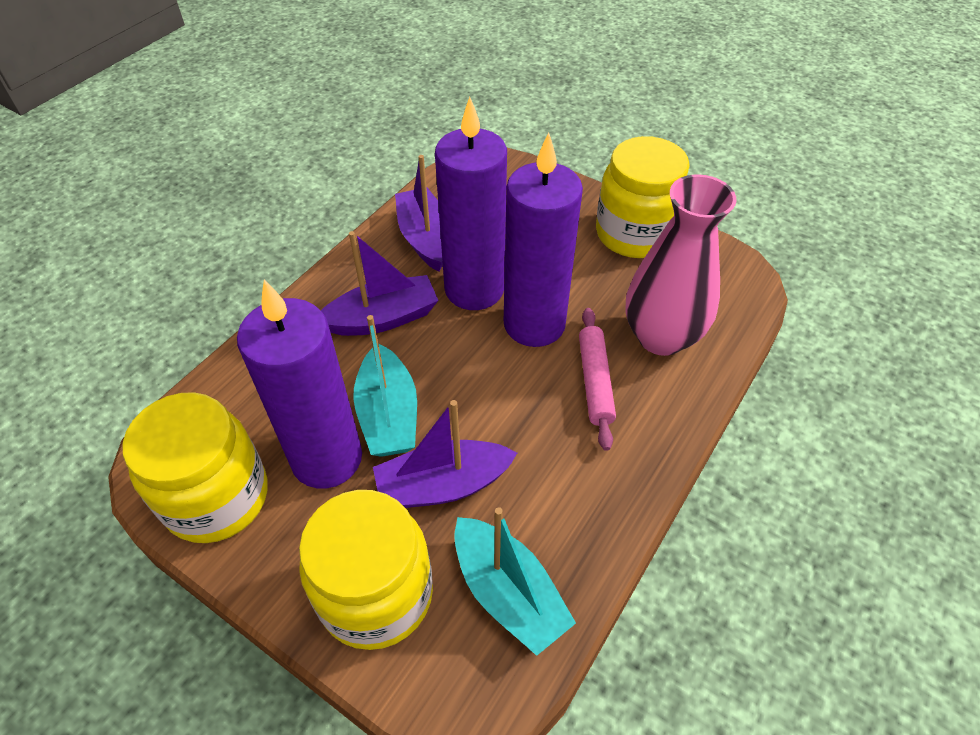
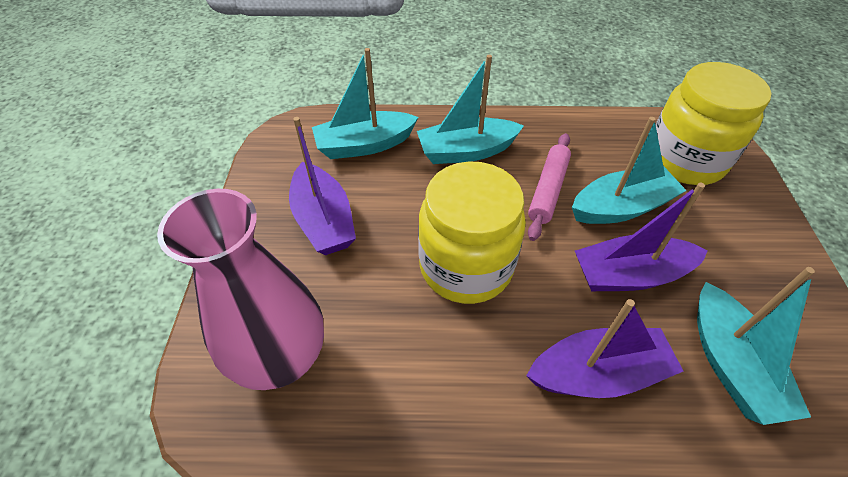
purple candle: 3 -> 0
turquoise boat: 2 -> 4
yellow jar: 3 -> 2

